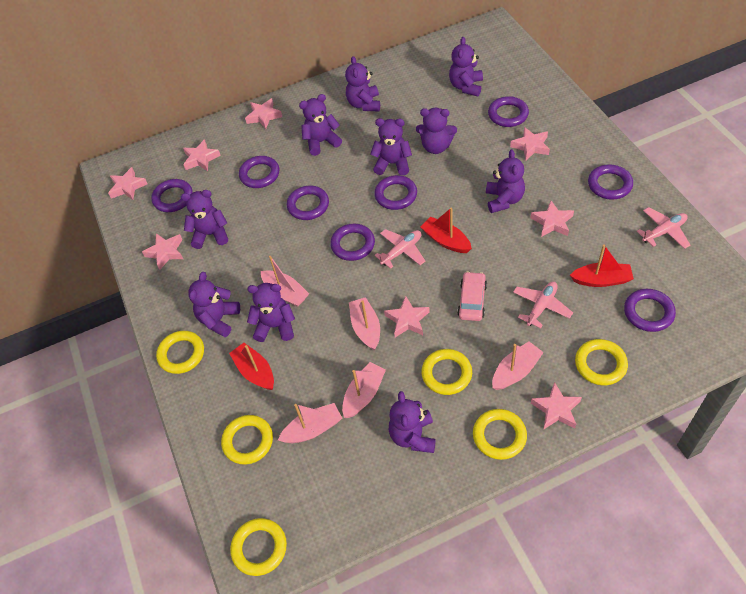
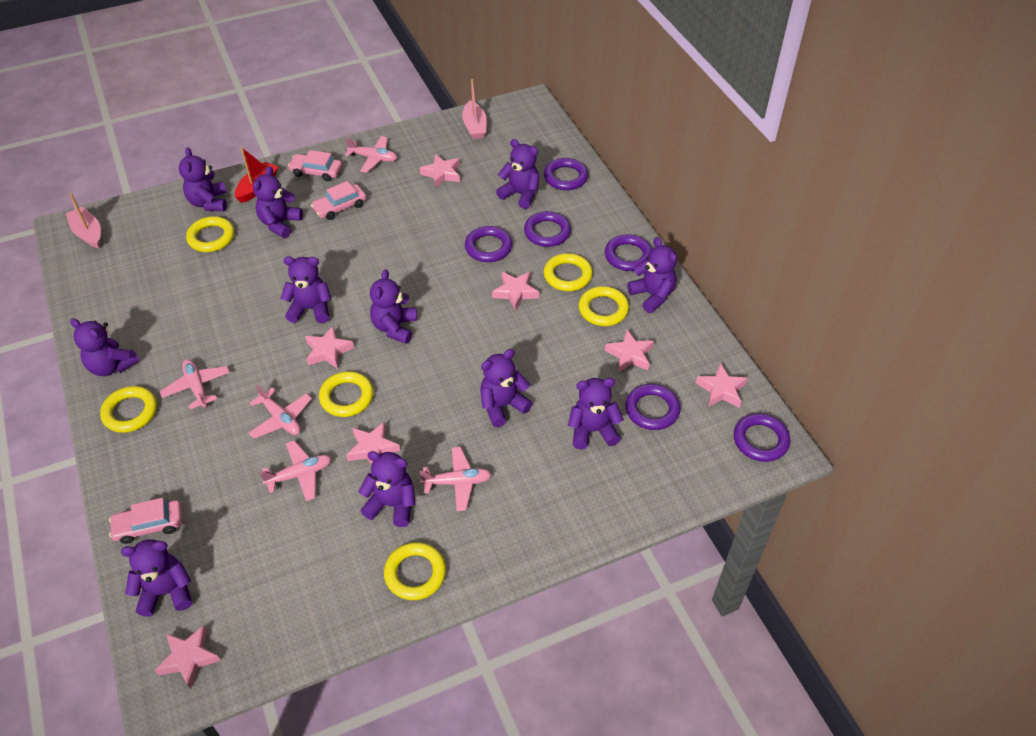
pink boat: 5 -> 2
pink car: 1 -> 3
pink plane: 3 -> 5
pink star: 8 -> 7
purple ring: 8 -> 6
purple teddy bear: 10 -> 11
red boat: 3 -> 1

